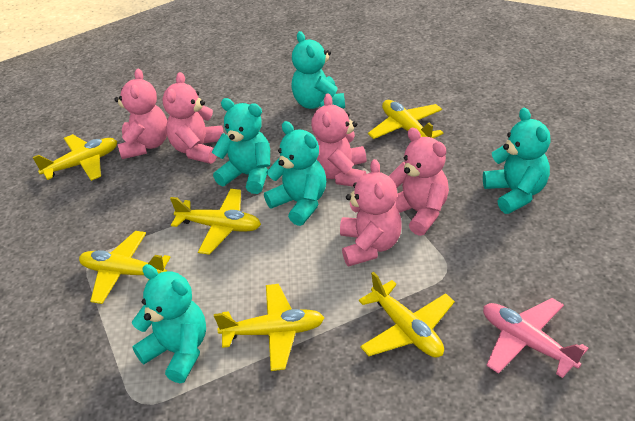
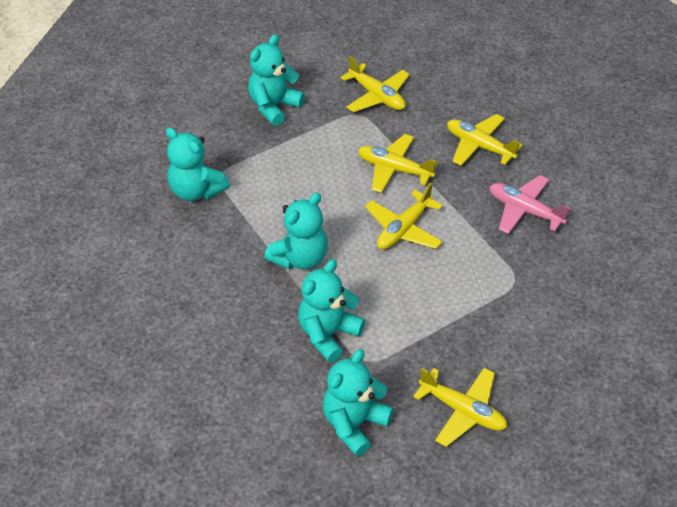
pink teddy bear: 5 -> 0
yellow plane: 6 -> 5

